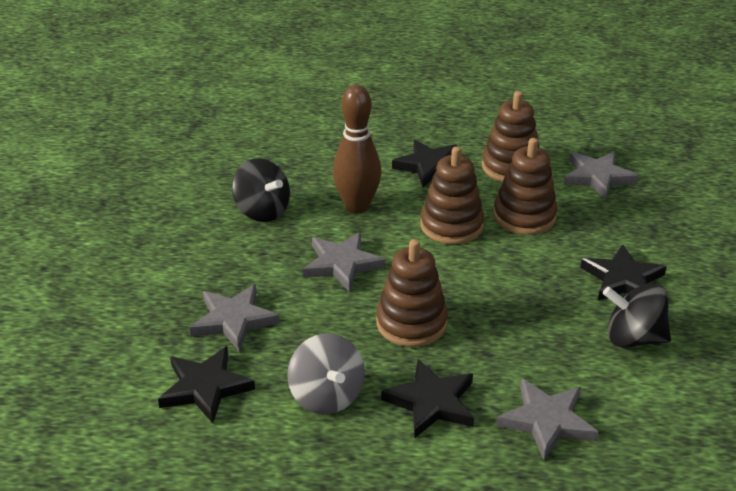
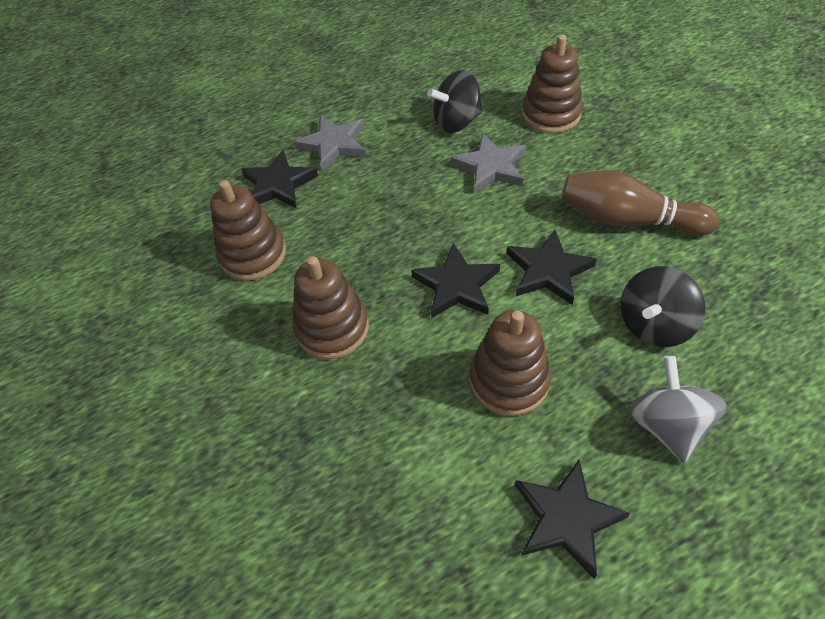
grey star: 4 -> 2

